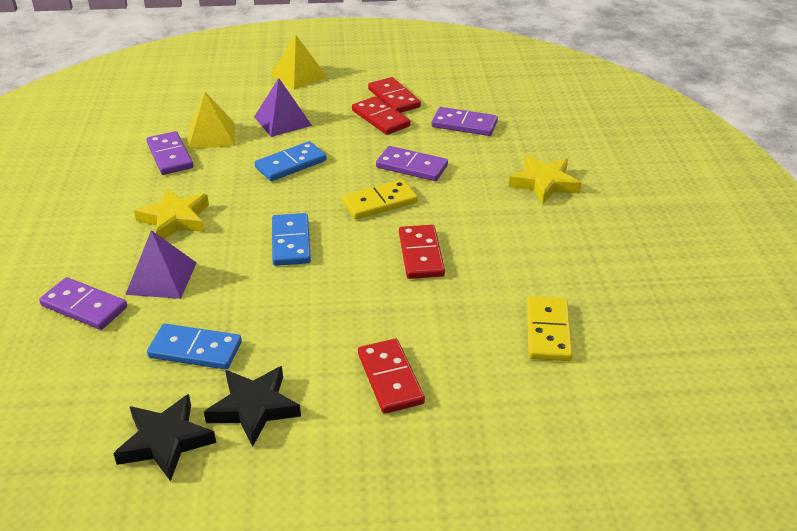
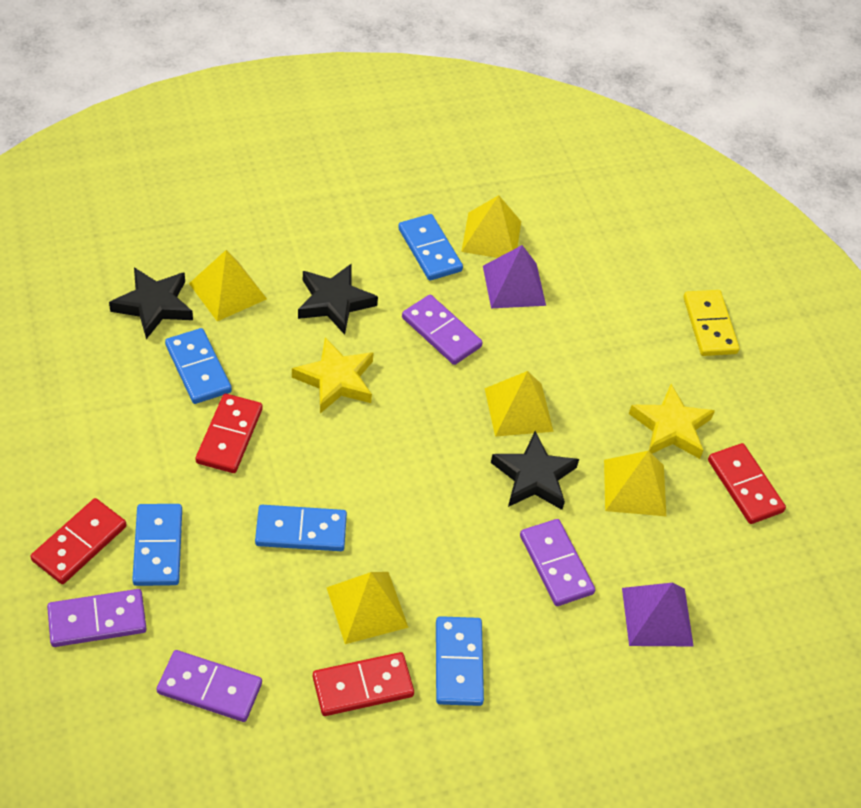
black star: 2 -> 3
blue domino: 3 -> 5
yellow domino: 2 -> 1
yellow pyramid: 2 -> 5

